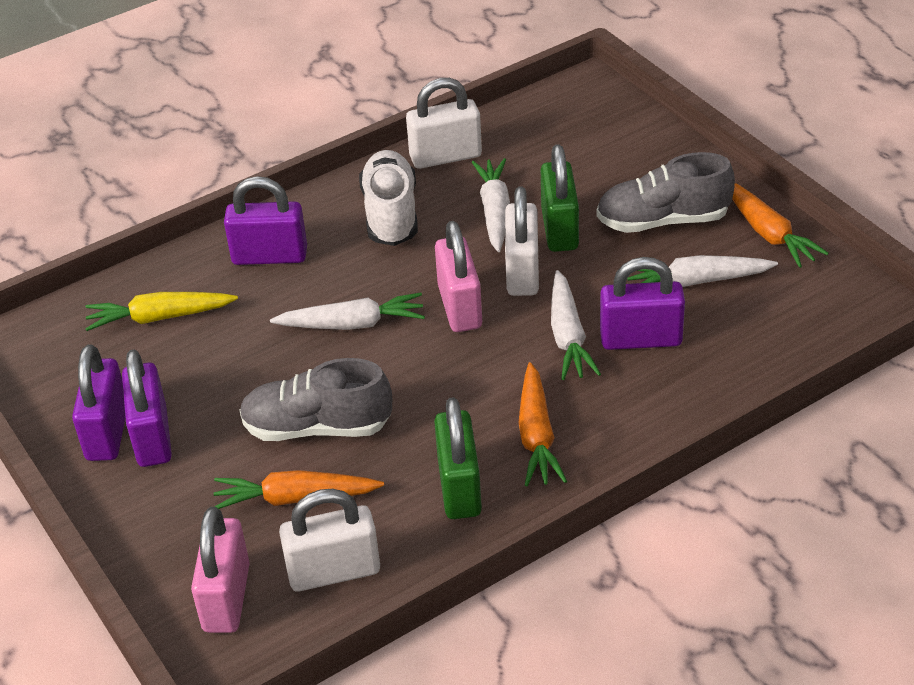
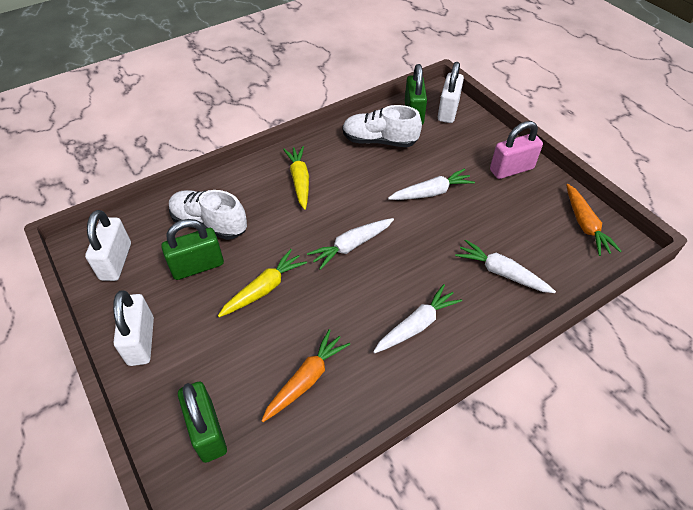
green padlock: 2 -> 3
grey shoe: 2 -> 0
orange carrot: 3 -> 2
pink padlock: 2 -> 1
purple padlock: 4 -> 0
white shoe: 1 -> 2
yellow carrot: 1 -> 2

